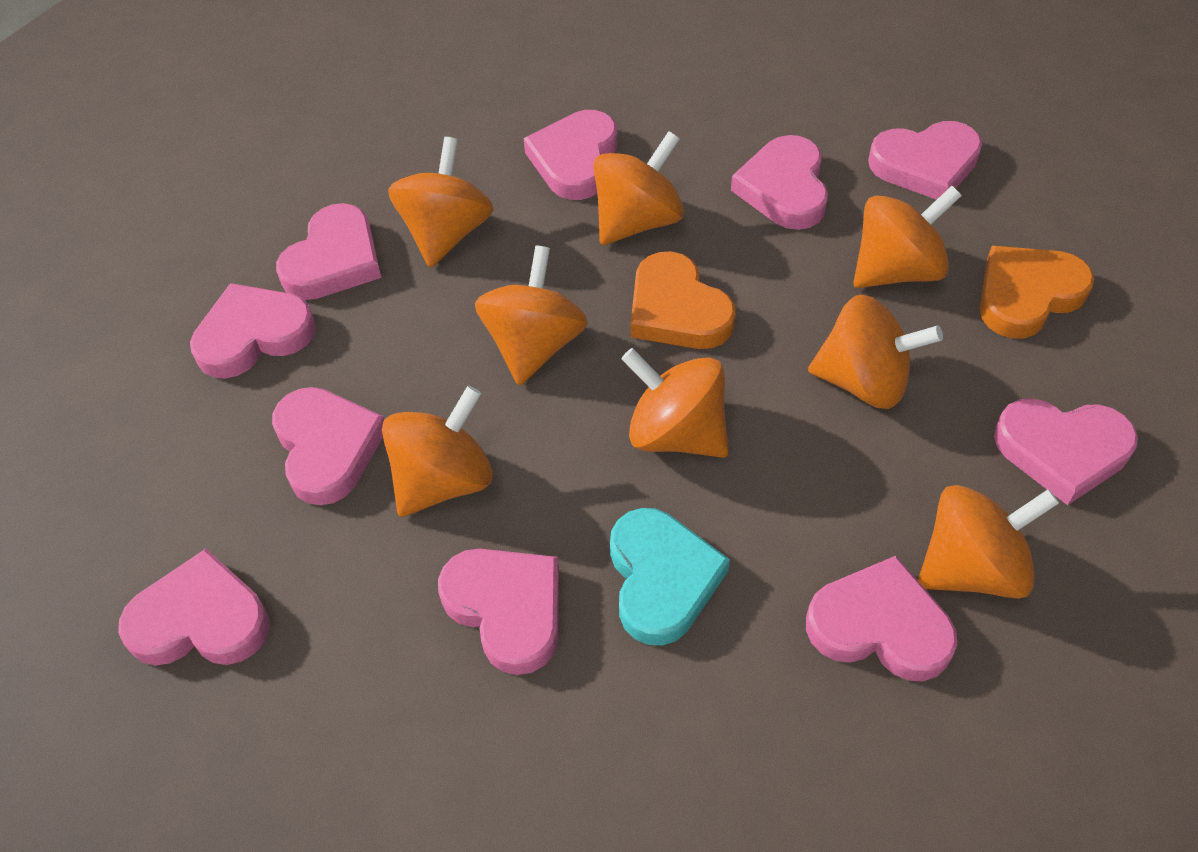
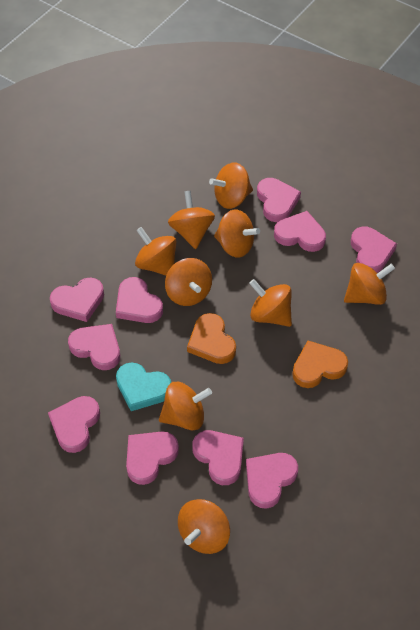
orange spinning top: 8 -> 9

